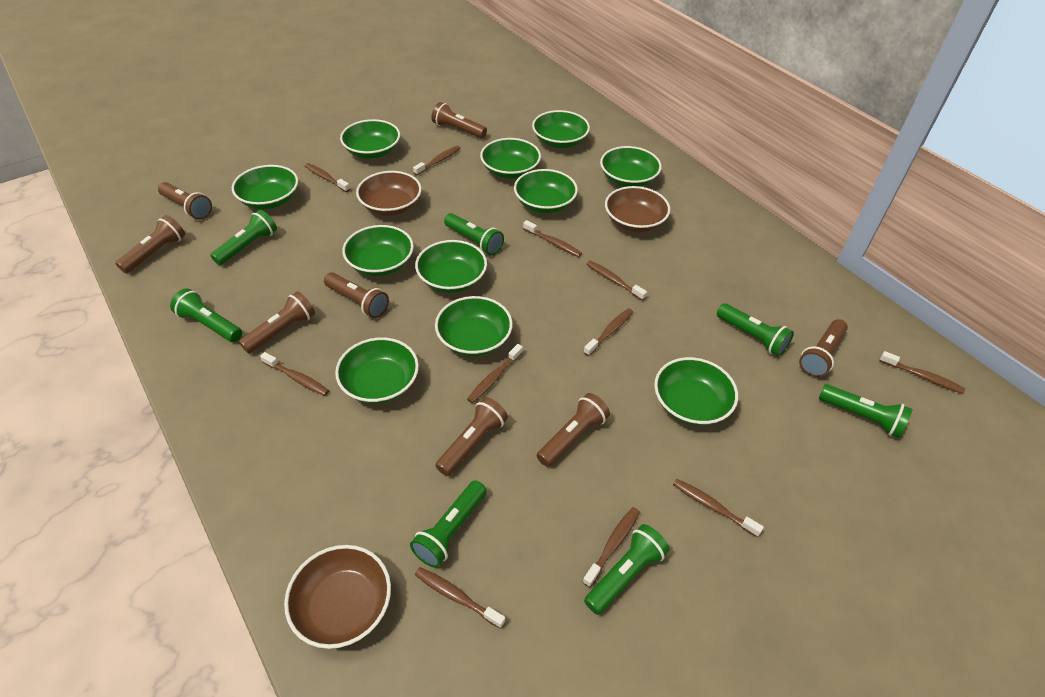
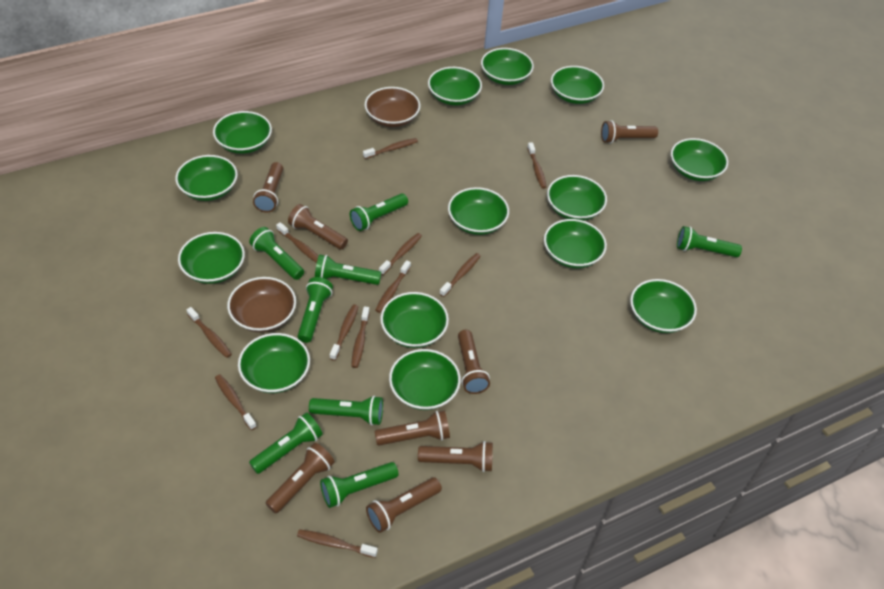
brown bowl: 3 -> 2
green bowl: 11 -> 14
green flashlight: 7 -> 8

